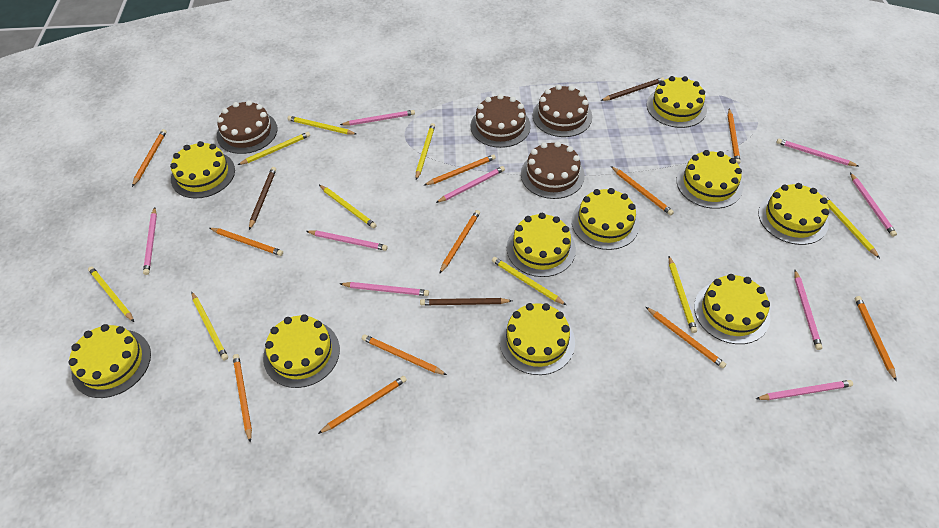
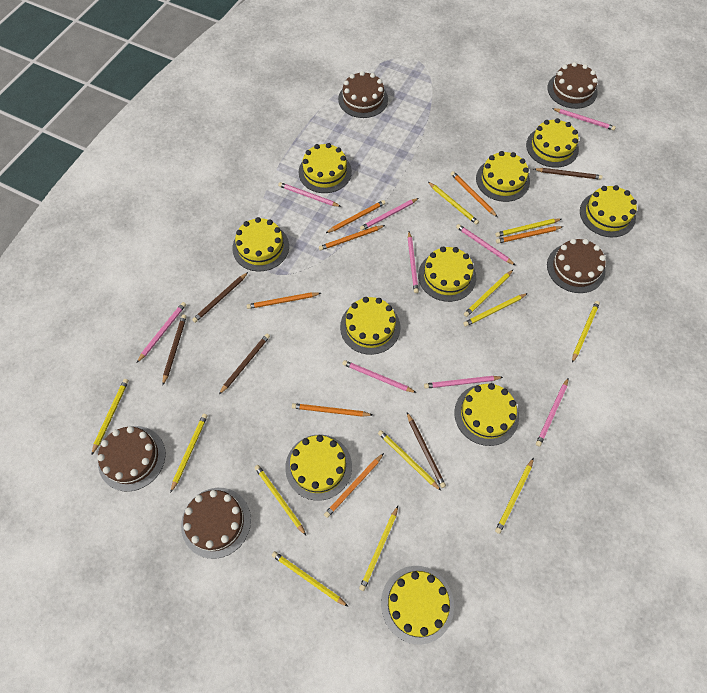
brown cake: 4 -> 5
brown pencil: 3 -> 5
orange pencil: 11 -> 7
yellow pencil: 9 -> 12

